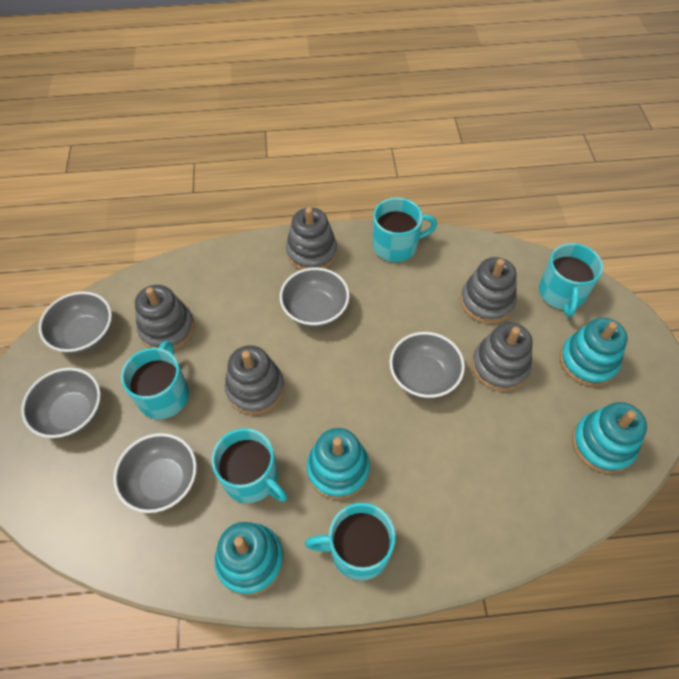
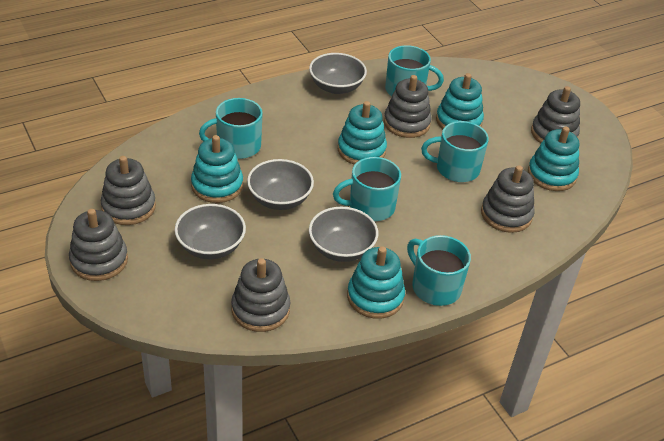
grey bowl: 5 -> 4
grey stacking toy: 5 -> 6
turquoise stacking toy: 4 -> 5

